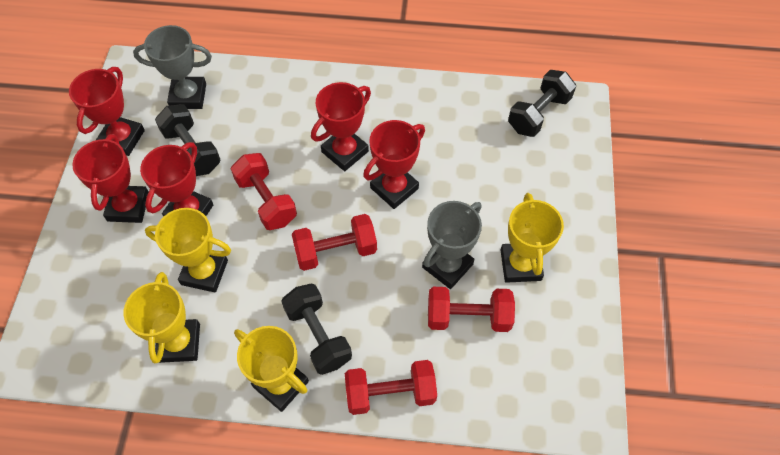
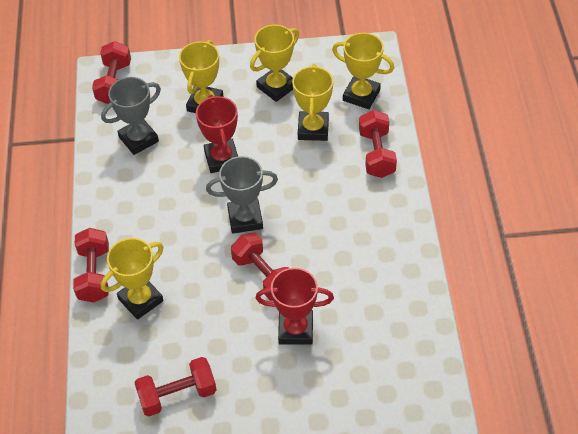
black dumbbell: 3 -> 0
red dumbbell: 4 -> 5
red trophy: 5 -> 2
yellow trophy: 4 -> 5

